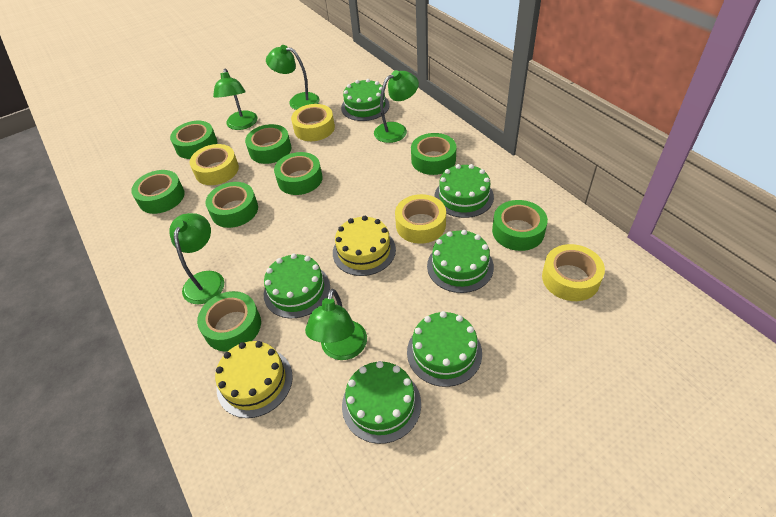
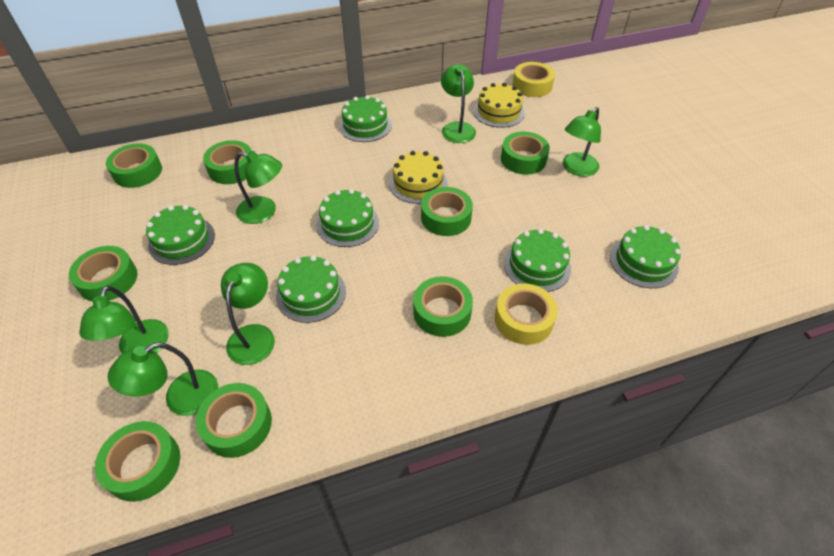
green lamp: 5 -> 6
yellow tape: 4 -> 2

